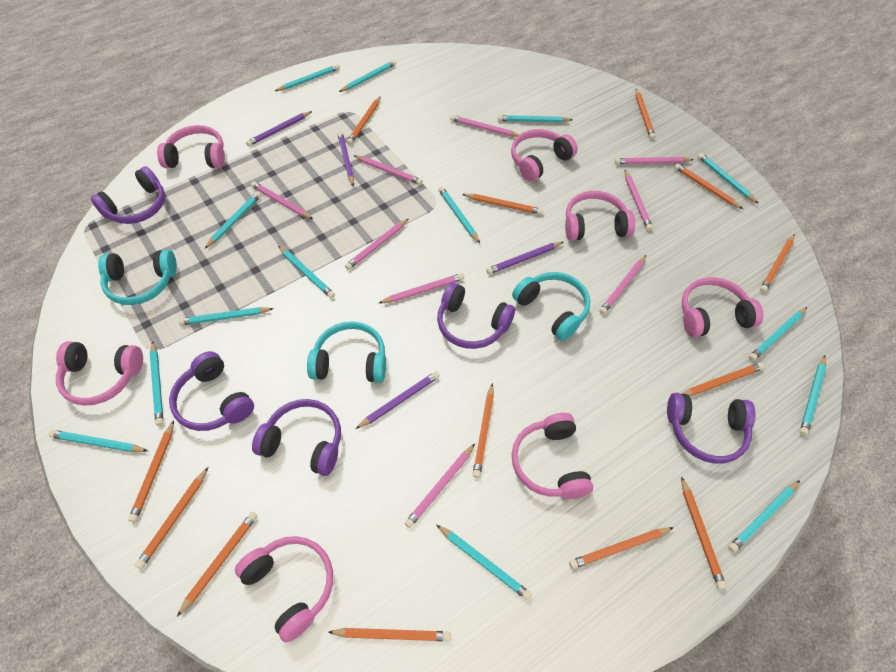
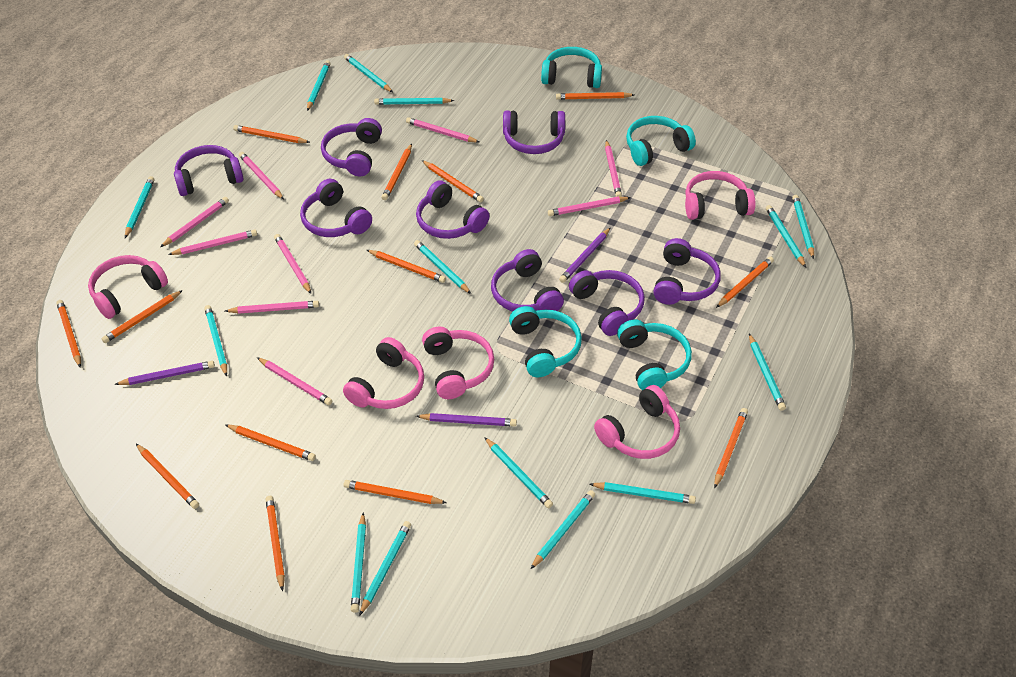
pink headphones: 7 -> 5
purple headphones: 5 -> 8
purple pencil: 4 -> 3
turquoise headphones: 3 -> 4

